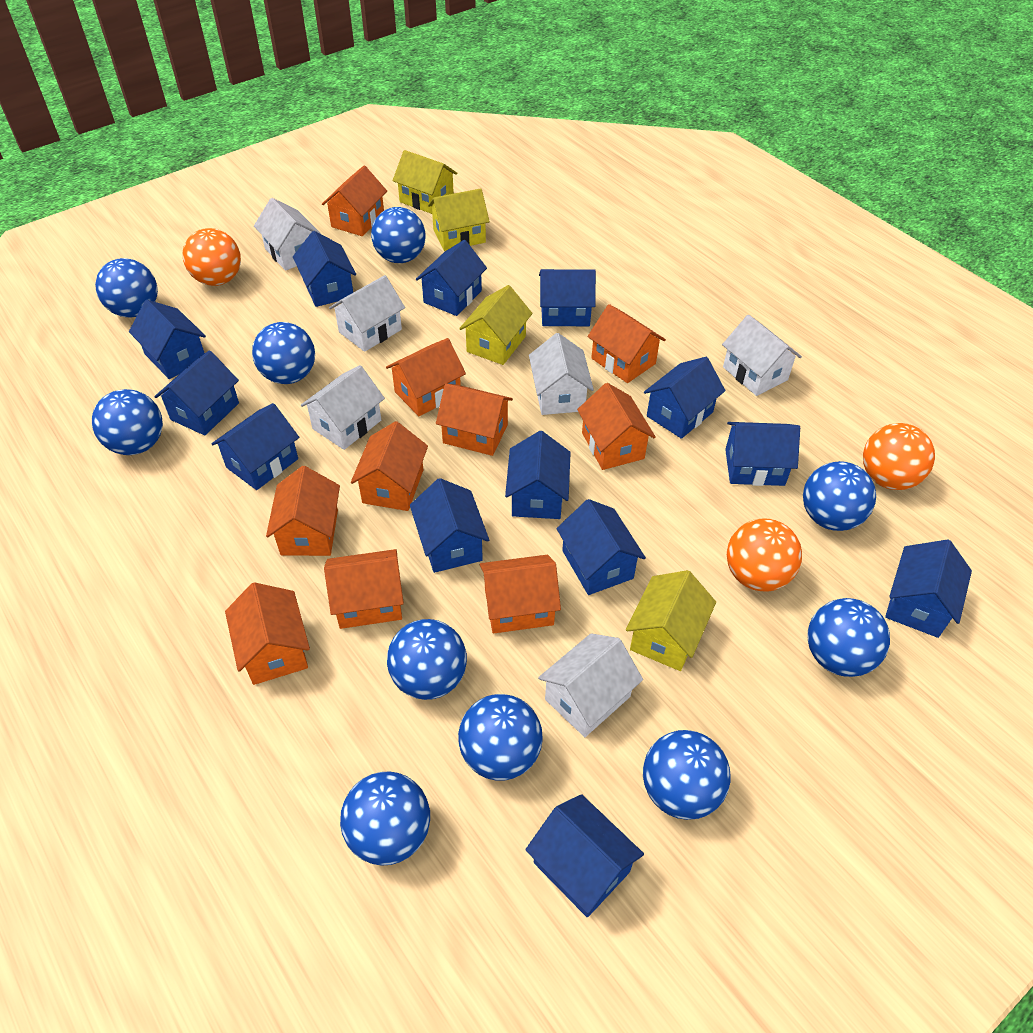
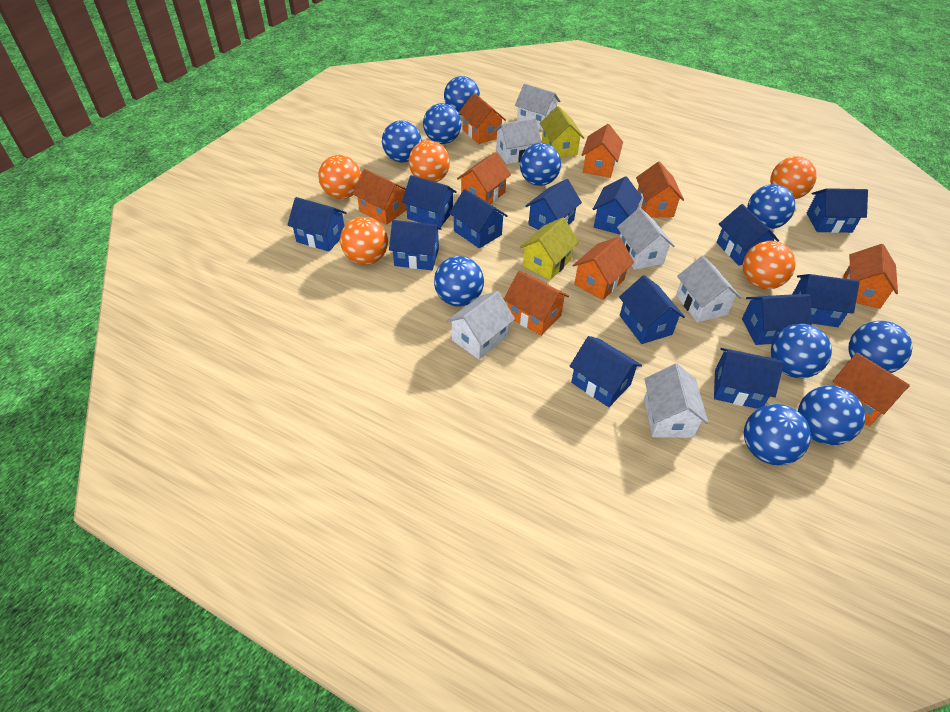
orange ball: 3 -> 5
orange house: 10 -> 9
yellow house: 4 -> 2

